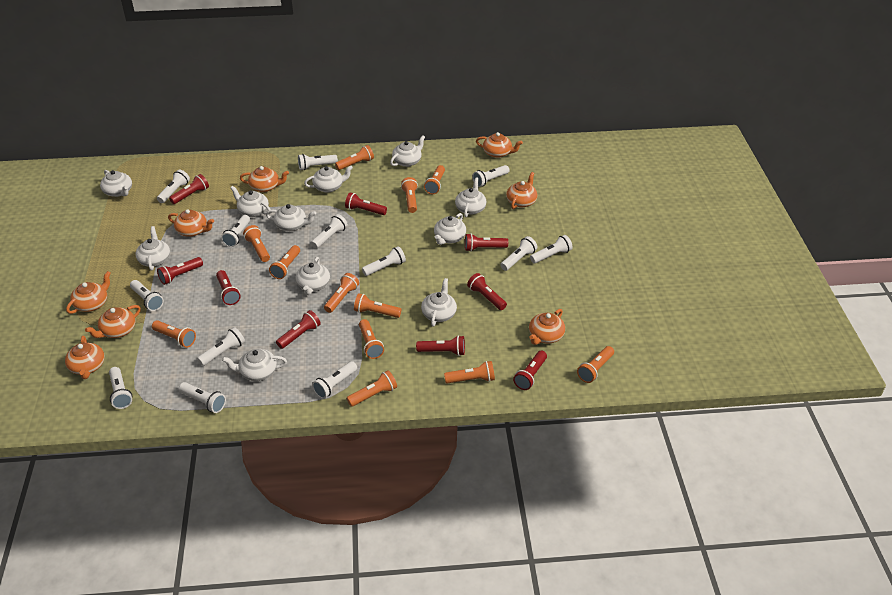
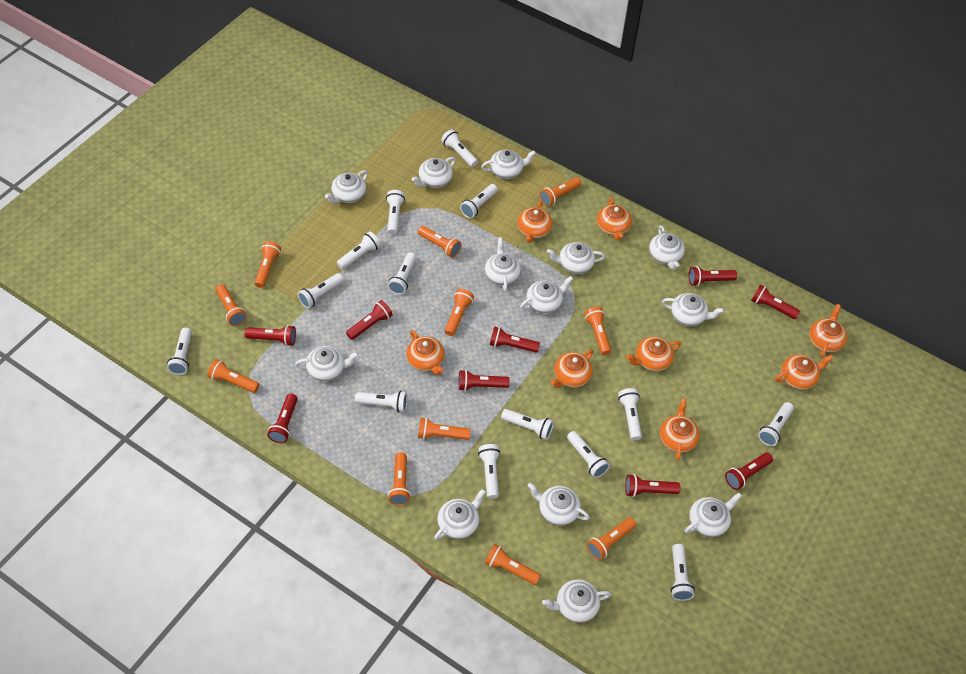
orange flashlight: 12 -> 11
white flashlight: 13 -> 14
white teapot: 11 -> 13

